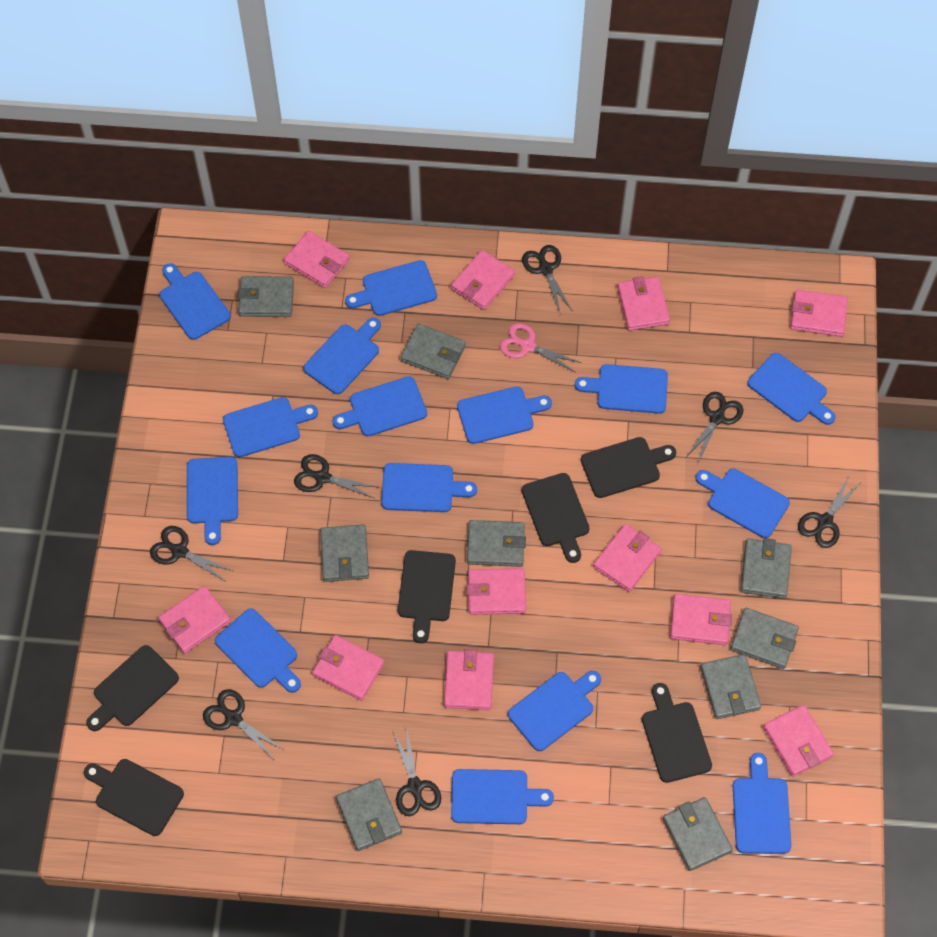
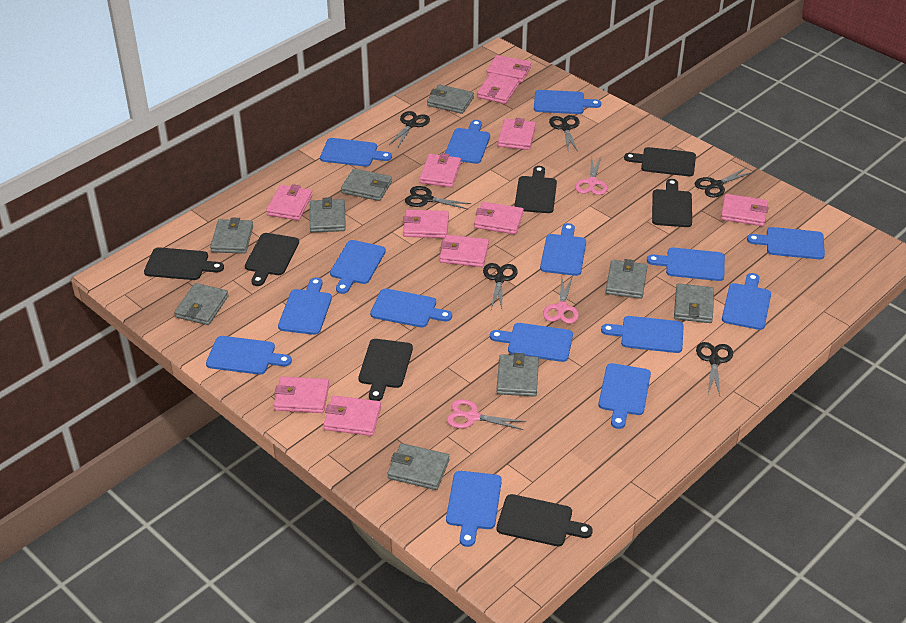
black cutting board: 6 -> 7
black scissors: 7 -> 6
pink scissors: 1 -> 3

